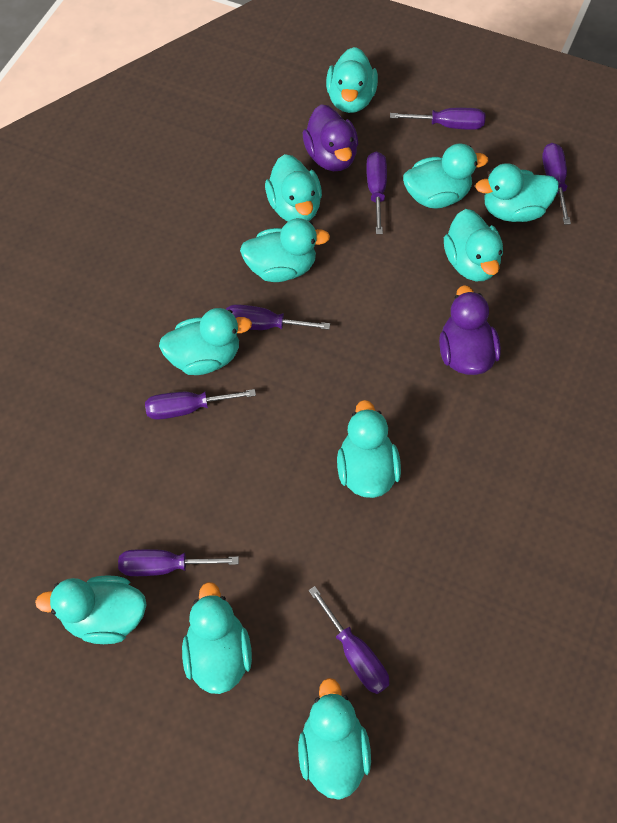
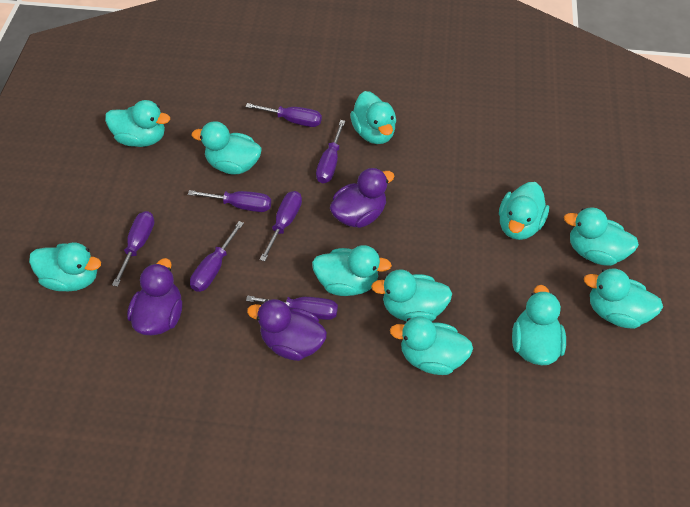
purple duck: 2 -> 3

